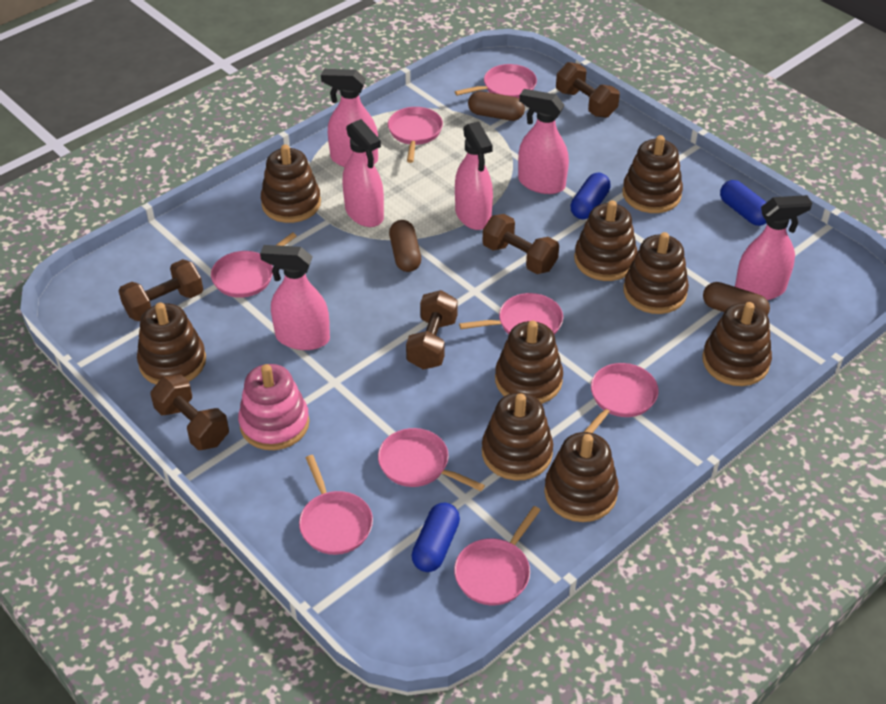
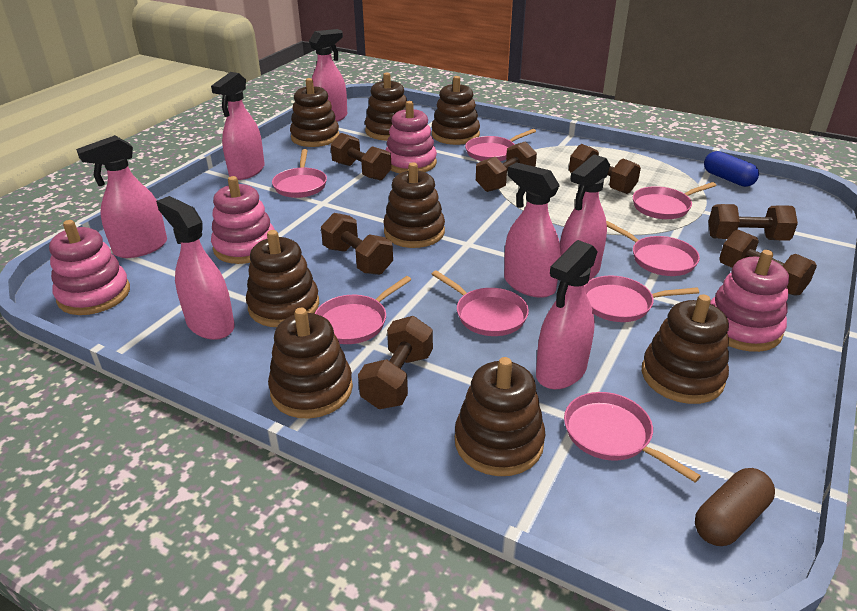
blue capsule: 3 -> 1
brown capsule: 3 -> 1
brown dumbbell: 5 -> 7
brown stacking toy: 9 -> 8
pink spray bottle: 6 -> 7
pink stacking toy: 1 -> 4

